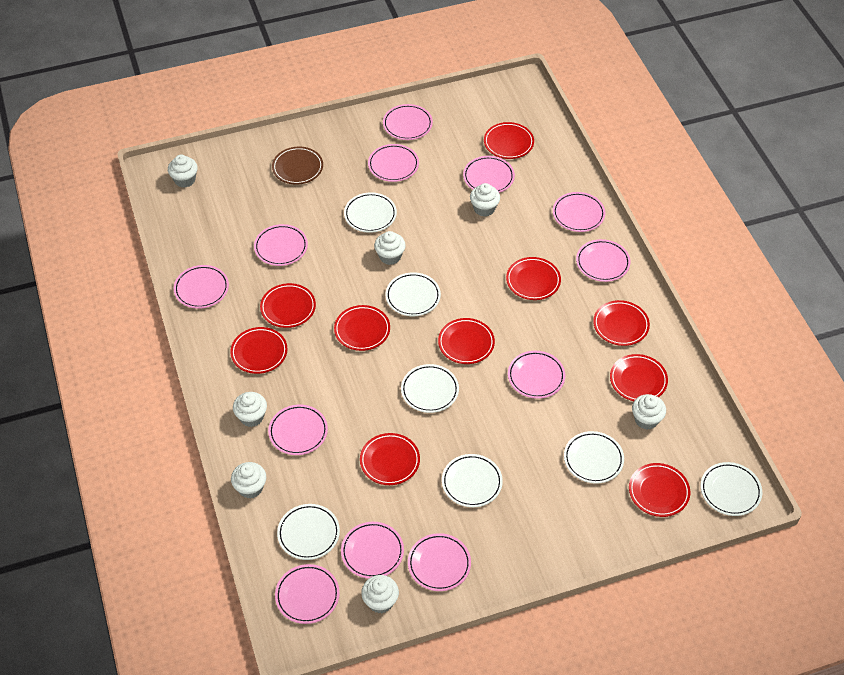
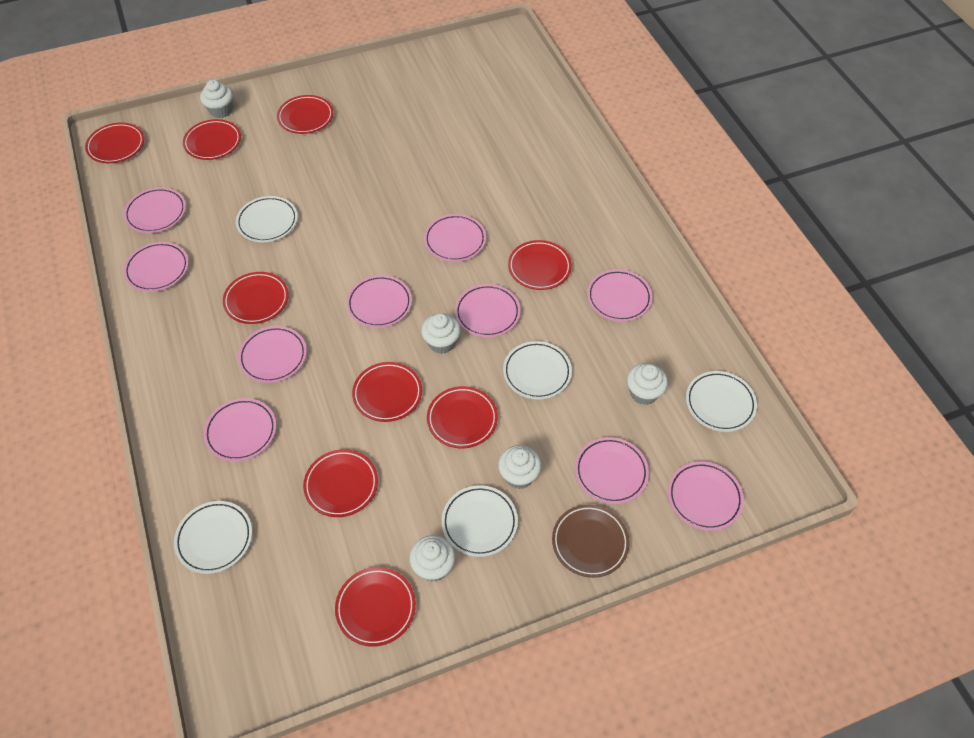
pink plate: 12 -> 10
red plate: 10 -> 9
white cupcake: 7 -> 5
white plate: 7 -> 5

